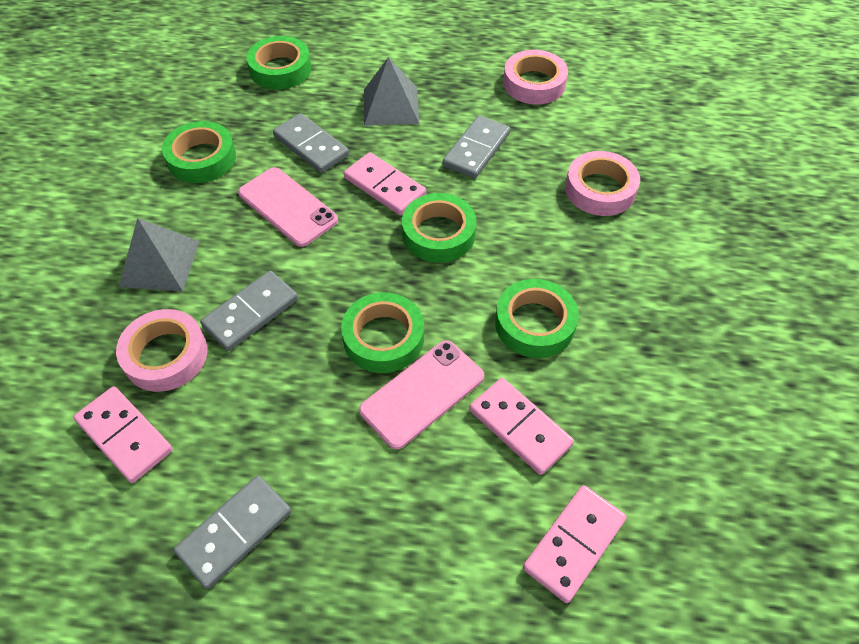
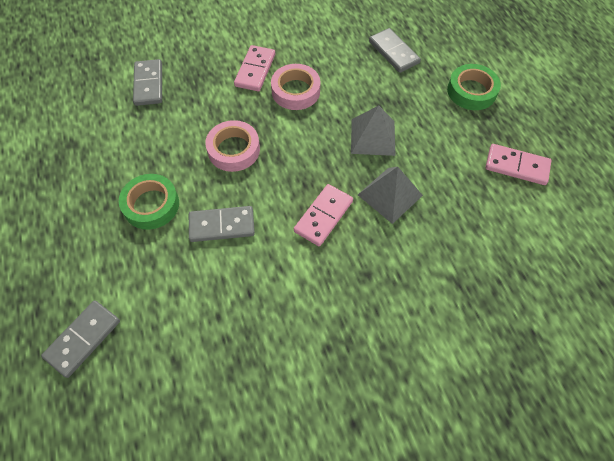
green tape: 5 -> 2
pink domino: 4 -> 3
pink phone: 2 -> 0
pink tape: 3 -> 2

